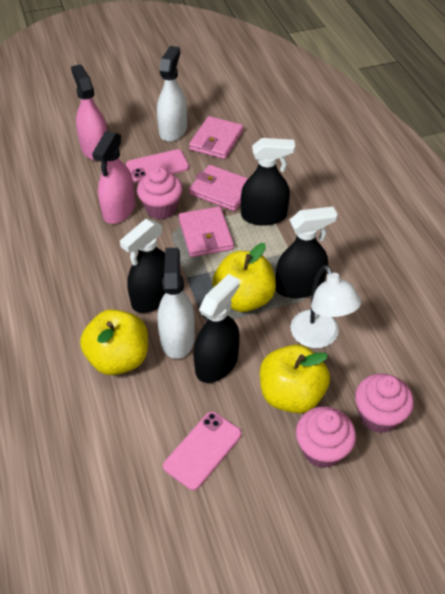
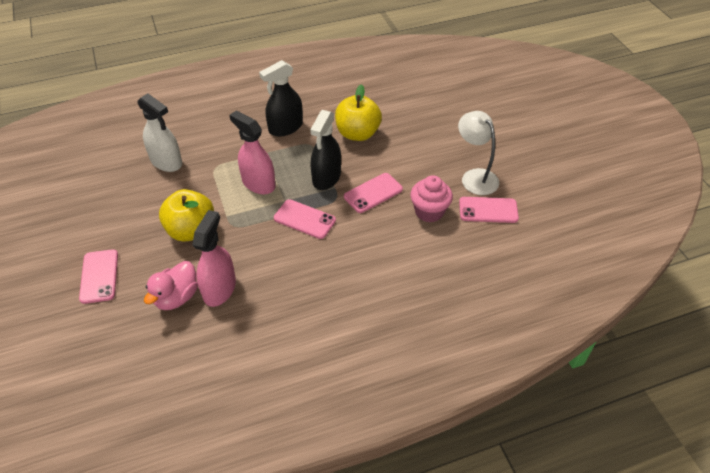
black spray bottle: 4 -> 2
pink cupcake: 3 -> 1
pink duck: 0 -> 1
pink phone: 2 -> 4
pink wallet: 3 -> 0
white spray bottle: 2 -> 1
yellow apple: 3 -> 2

